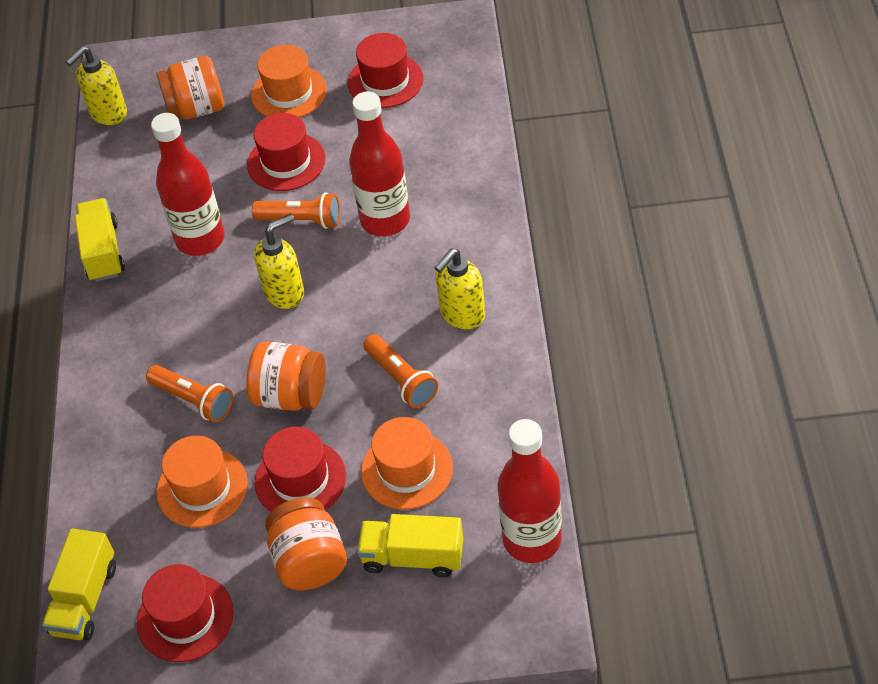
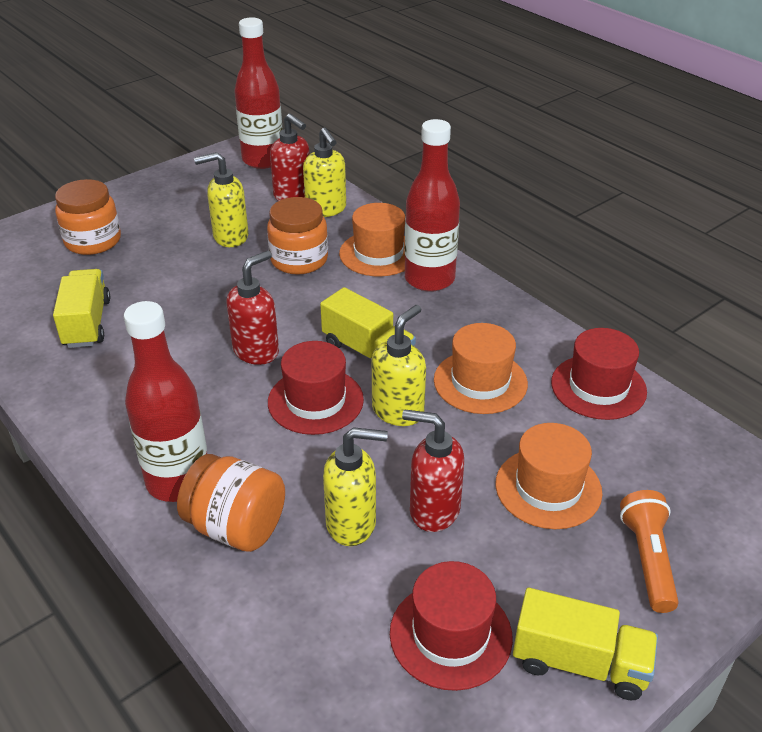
orange flashlight: 3 -> 1
red hat: 4 -> 3
red soap dispenser: 0 -> 3
yellow soap dispenser: 3 -> 4

